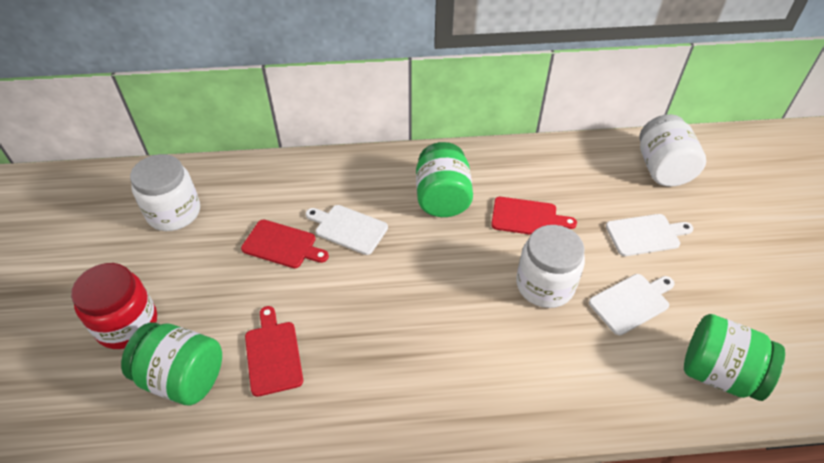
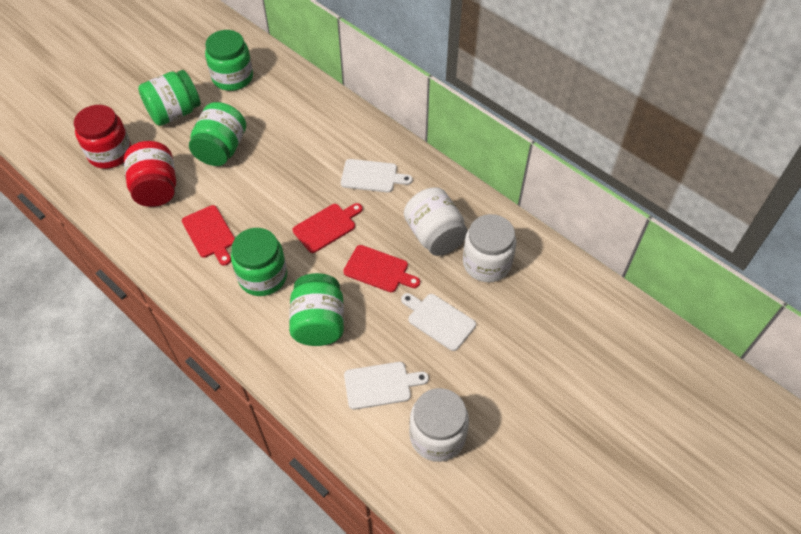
green jar: 3 -> 5
red jar: 1 -> 2

